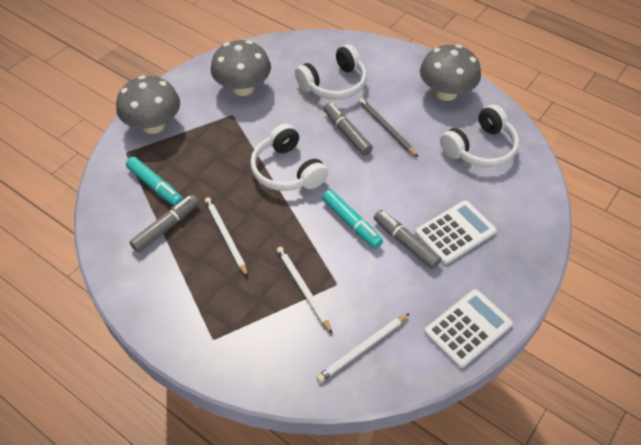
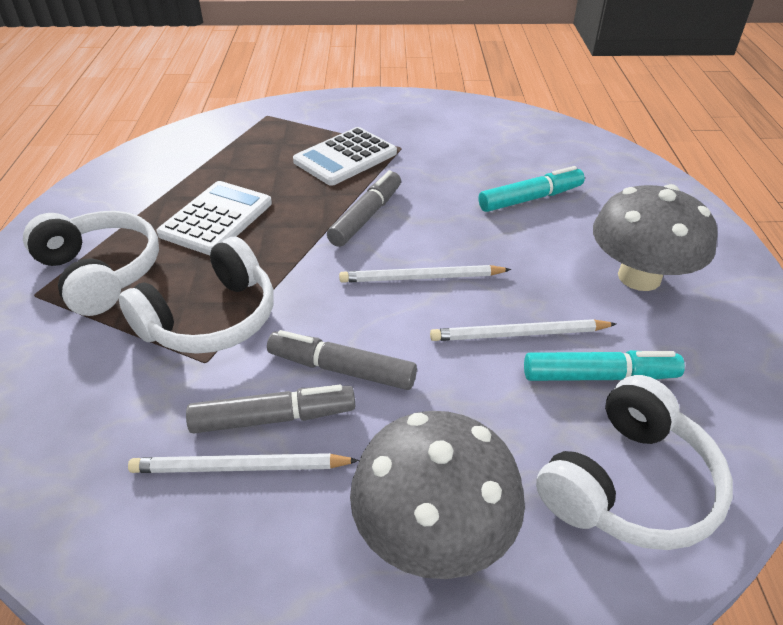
grey mushroom: 3 -> 2
grey pencil: 1 -> 0

